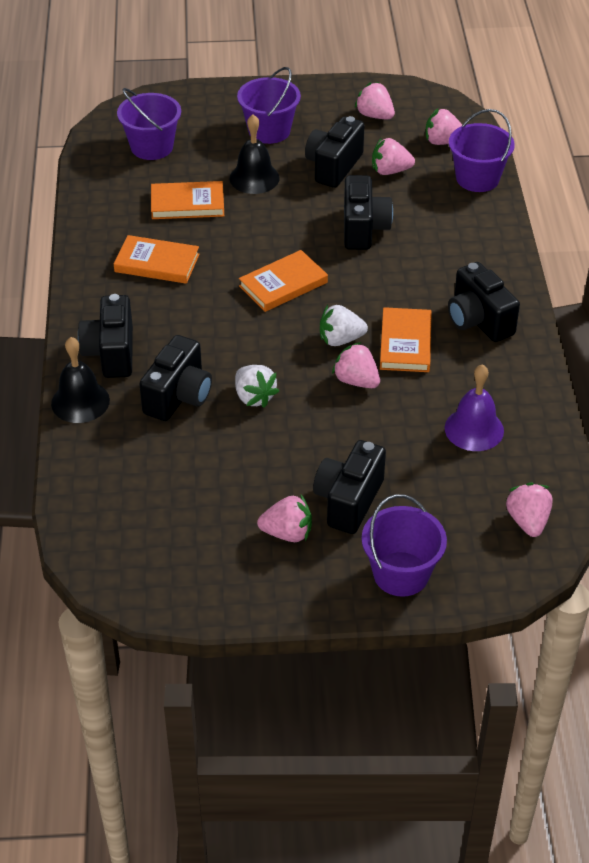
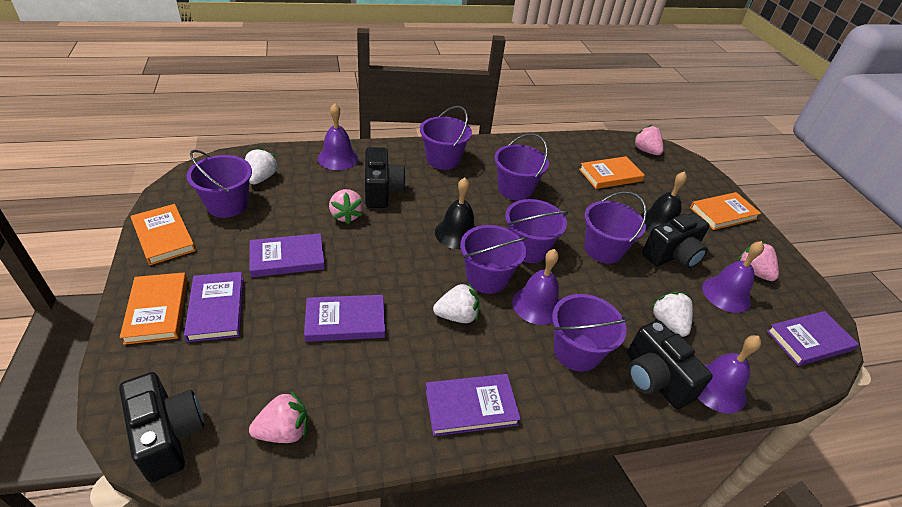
black camera: 6 -> 4
pink strawberry: 6 -> 4
purple bell: 1 -> 4
purple book: 0 -> 5
purple bucket: 4 -> 7
white strawberry: 2 -> 3

